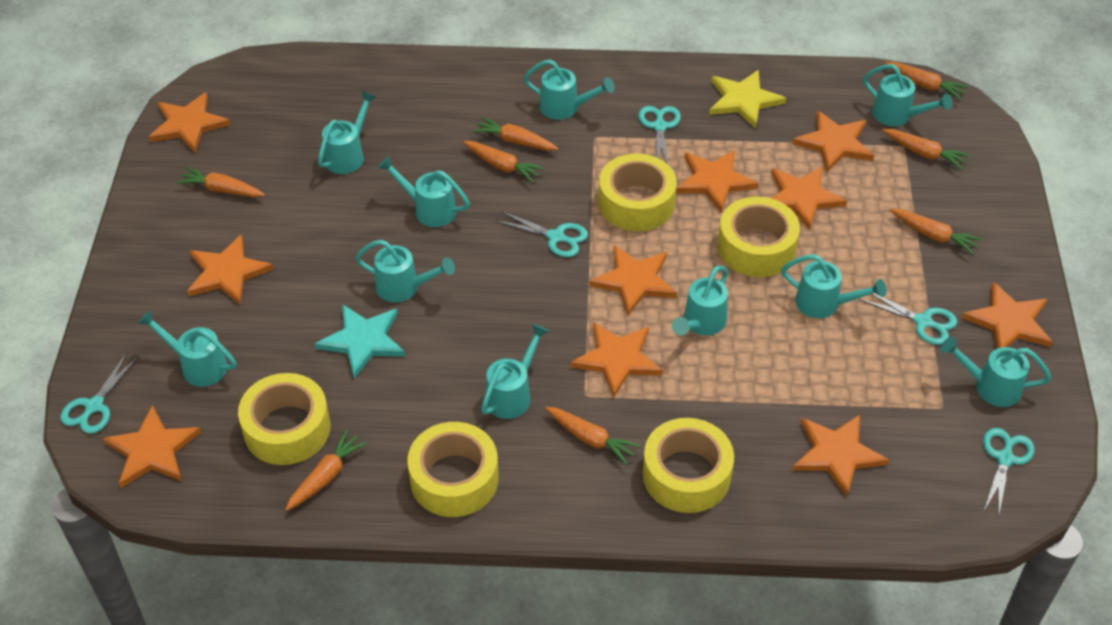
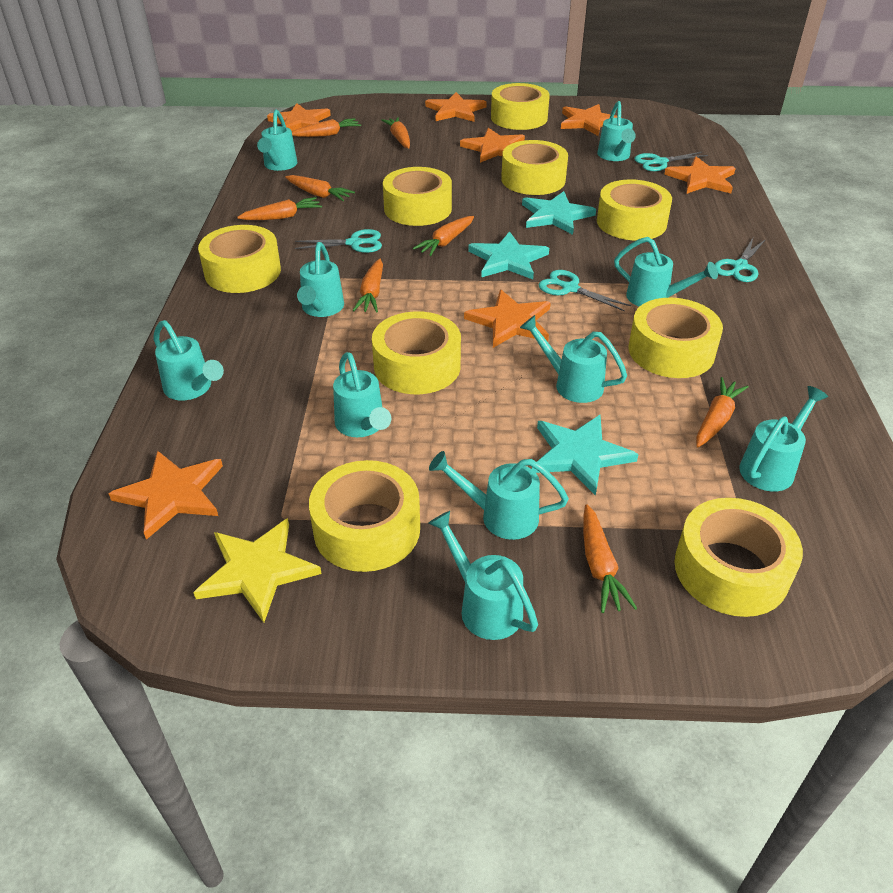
orange star: 10 -> 7
turquoise scissors: 5 -> 4
turquoise star: 1 -> 3
yellow tape: 5 -> 9

